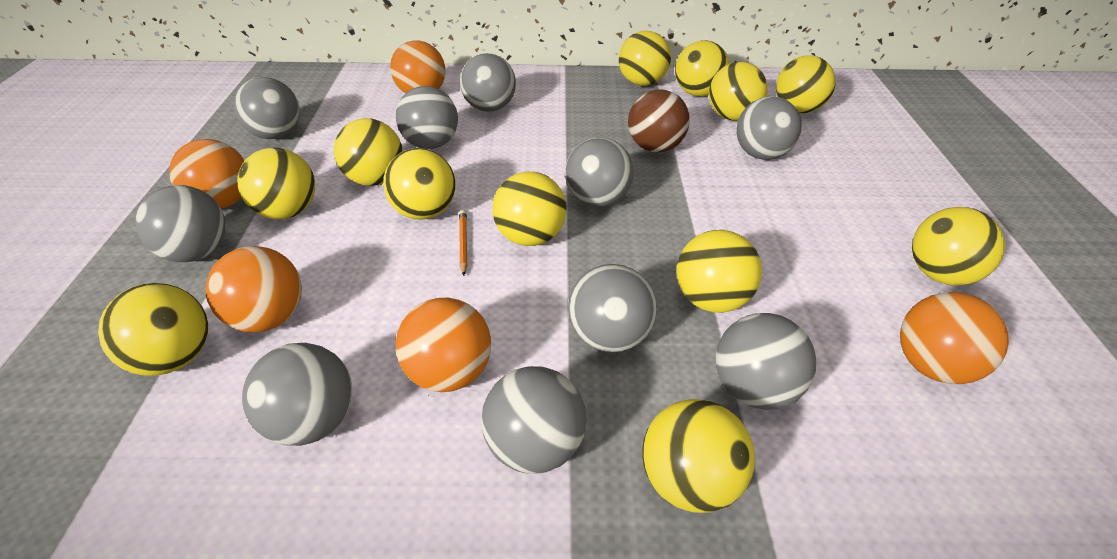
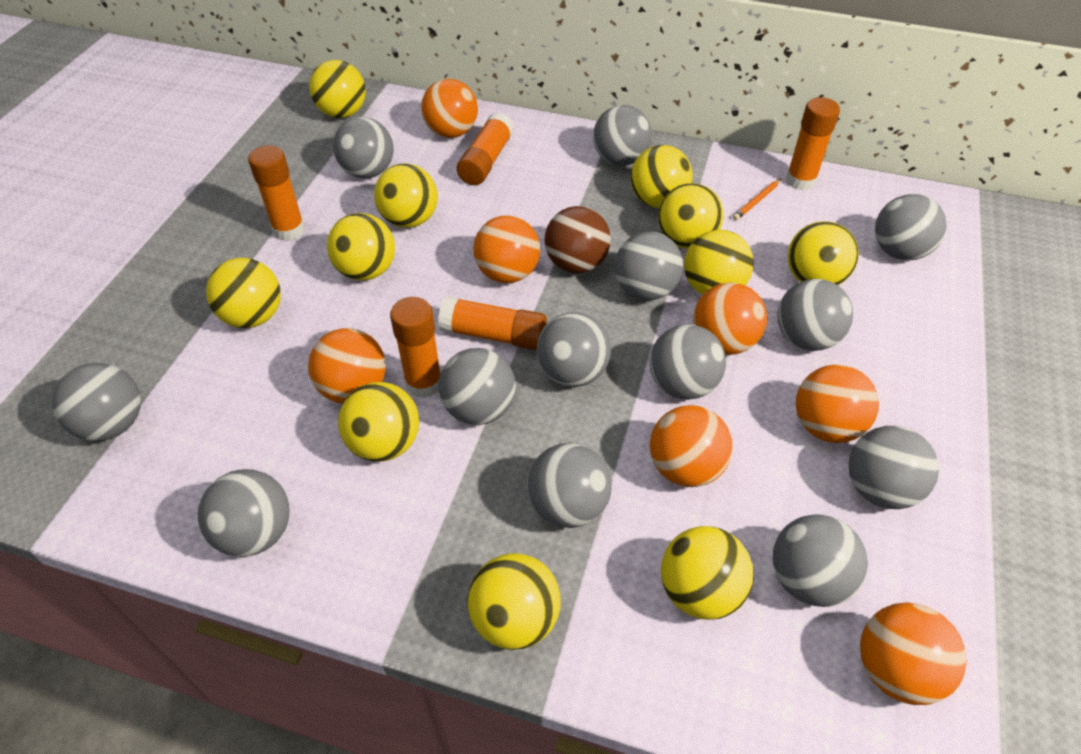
grey ball: 10 -> 13
orange ball: 5 -> 7
orange glue stick: 0 -> 5
yellow ball: 12 -> 11

